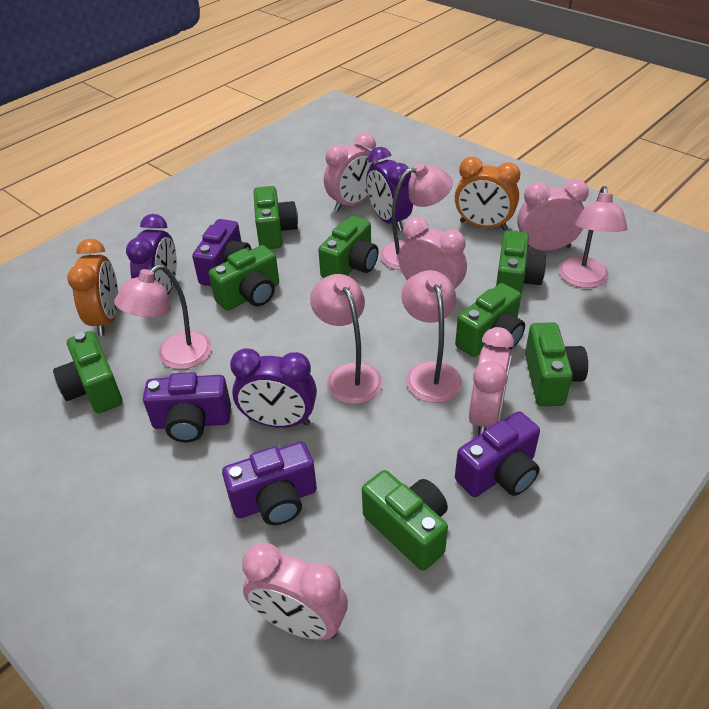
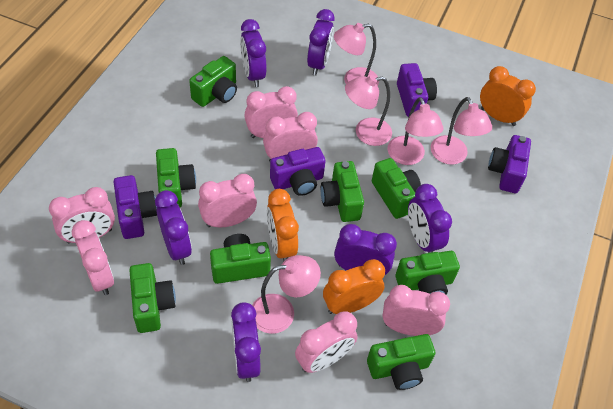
orange clock: 2 -> 3
pink clock: 5 -> 7
purple clock: 3 -> 6

